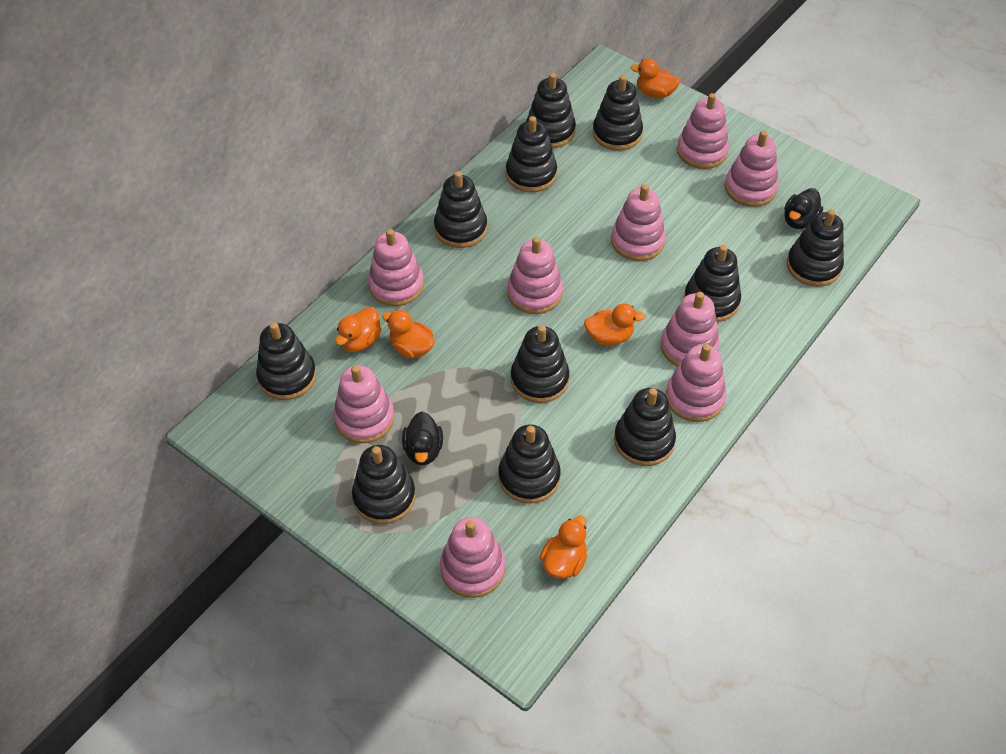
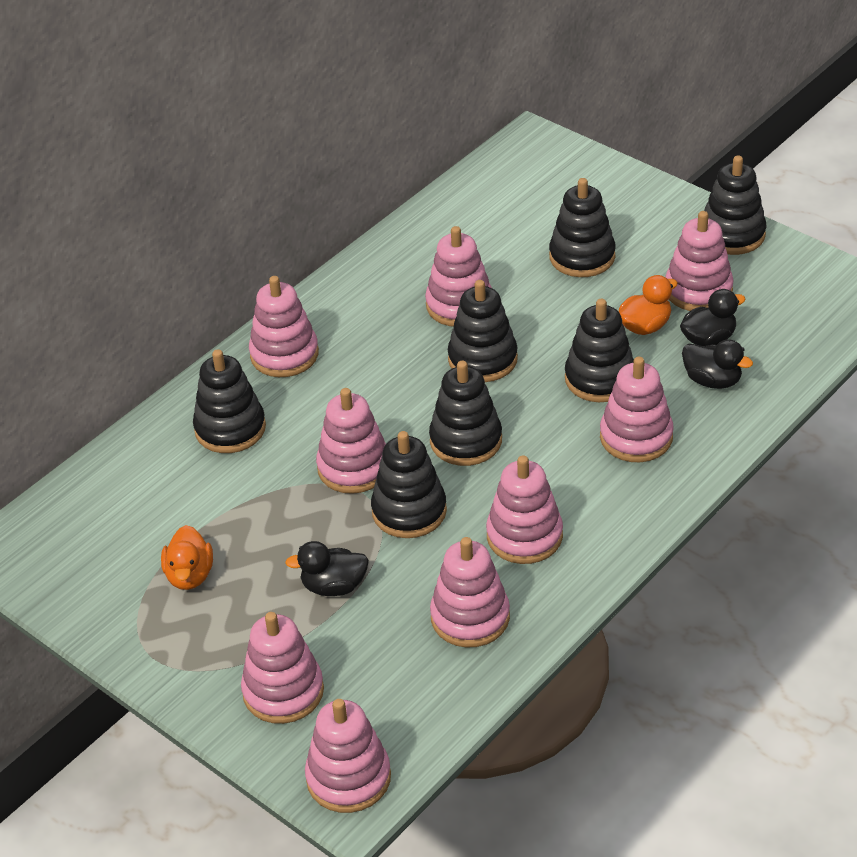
black duck: 2 -> 3
black stacking toy: 11 -> 7
orange duck: 5 -> 2

